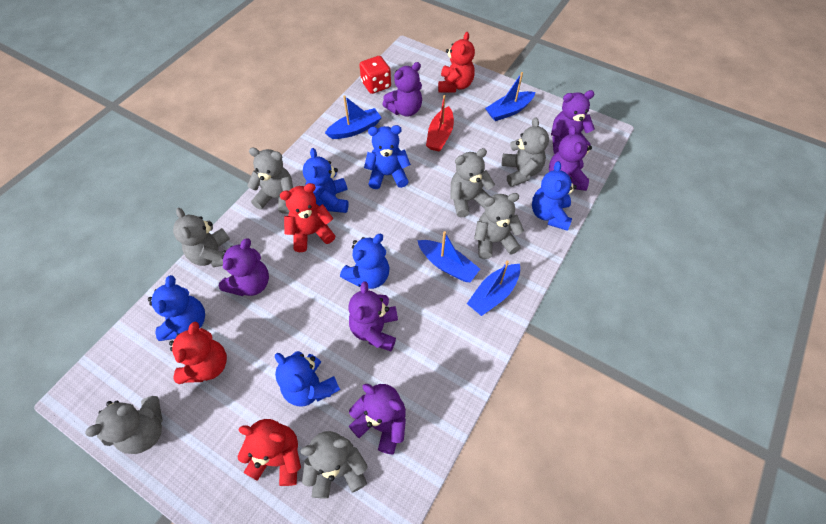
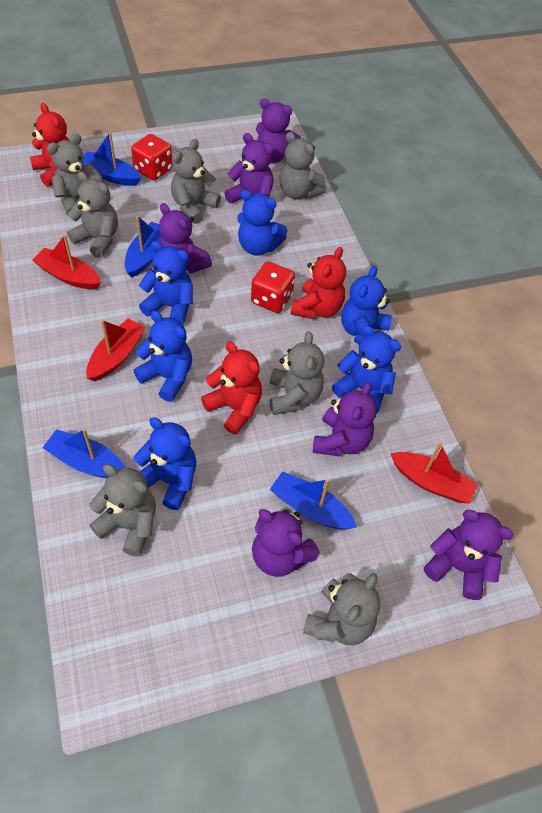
red boat: 1 -> 3
red dice: 1 -> 2
red teddy bear: 4 -> 3

